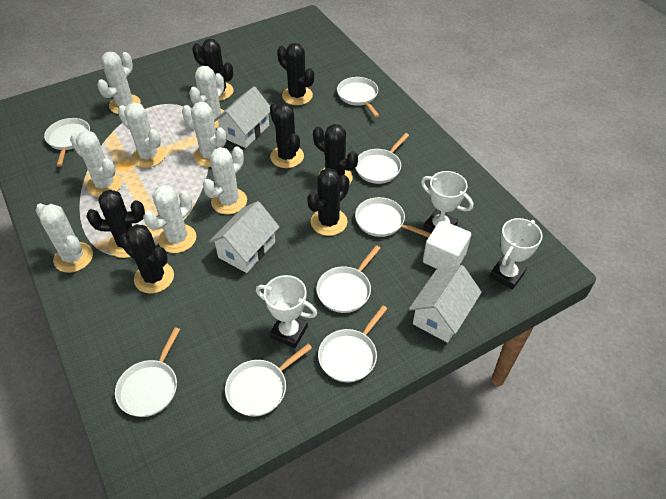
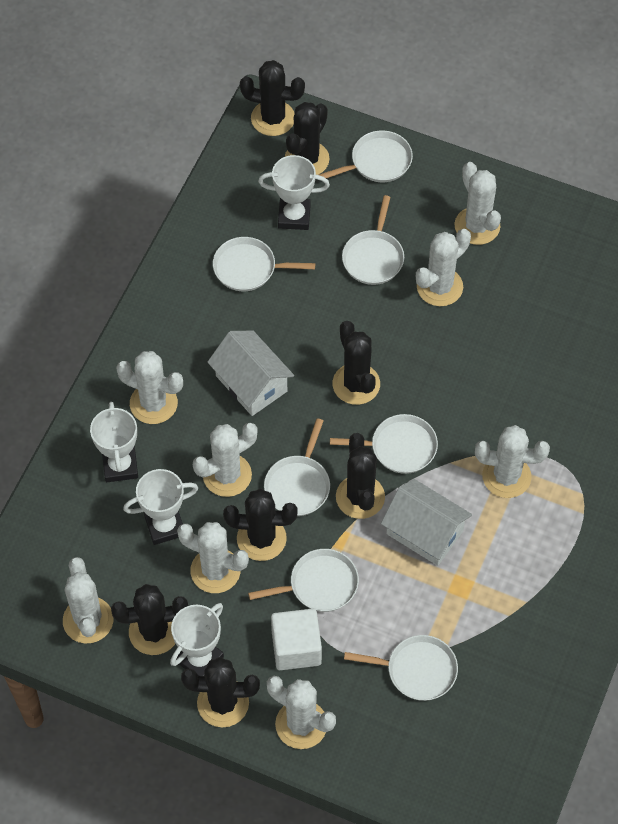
white house: 3 -> 2
white pan: 8 -> 7
white trophy: 3 -> 4

